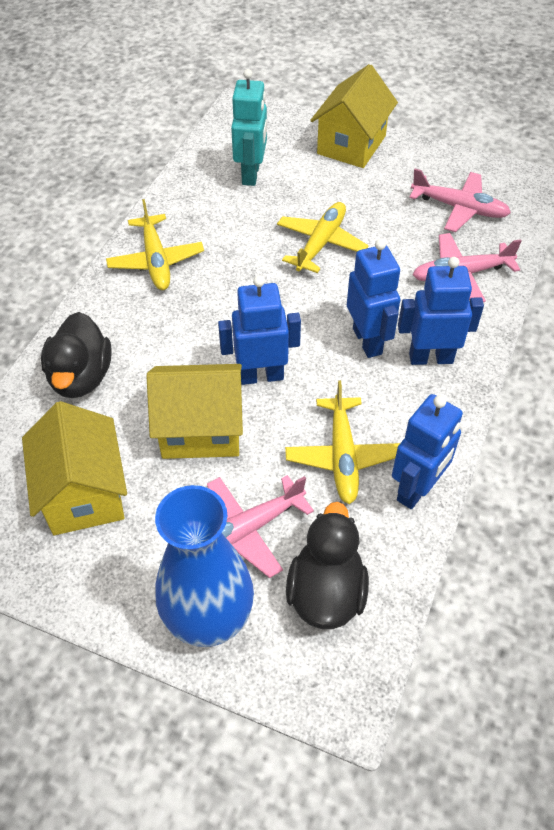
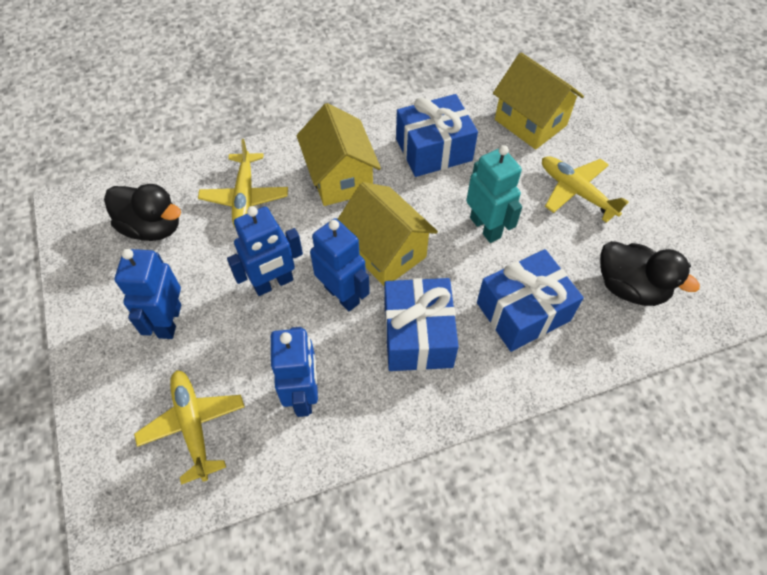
blue gift: 0 -> 3
blue vase: 1 -> 0
pink plane: 3 -> 0

